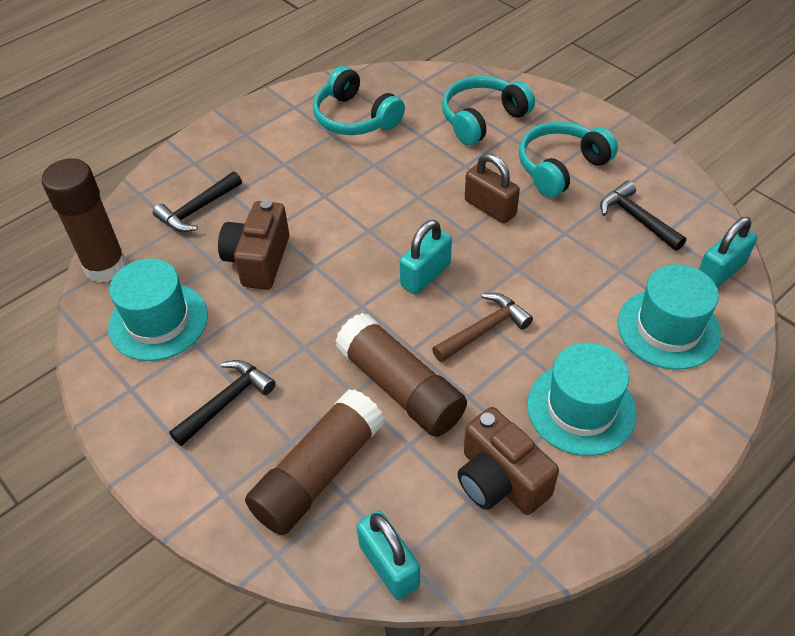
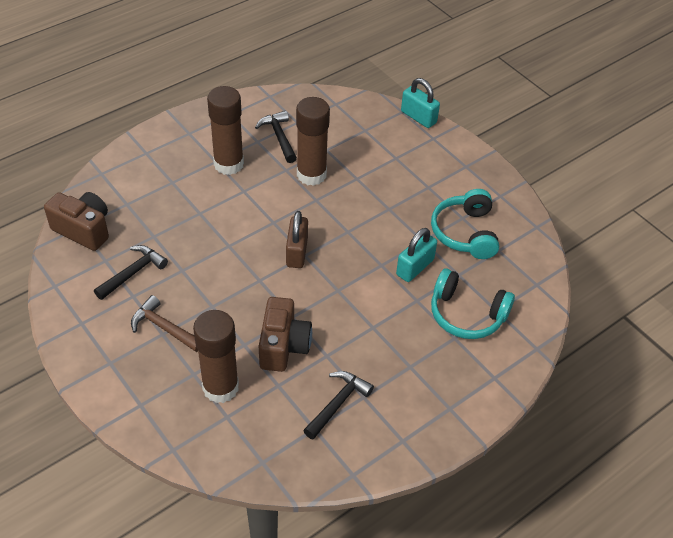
turquoise hat: 3 -> 0
turquoise headphones: 3 -> 2
turquoise padlock: 3 -> 2

